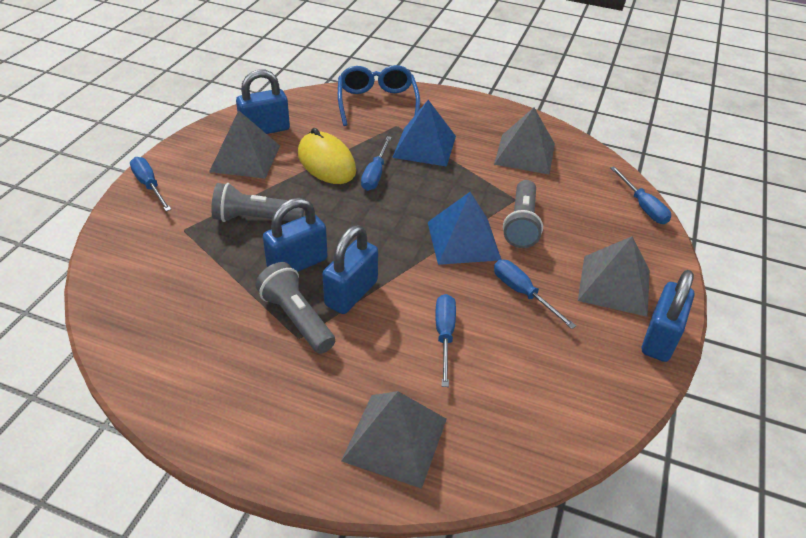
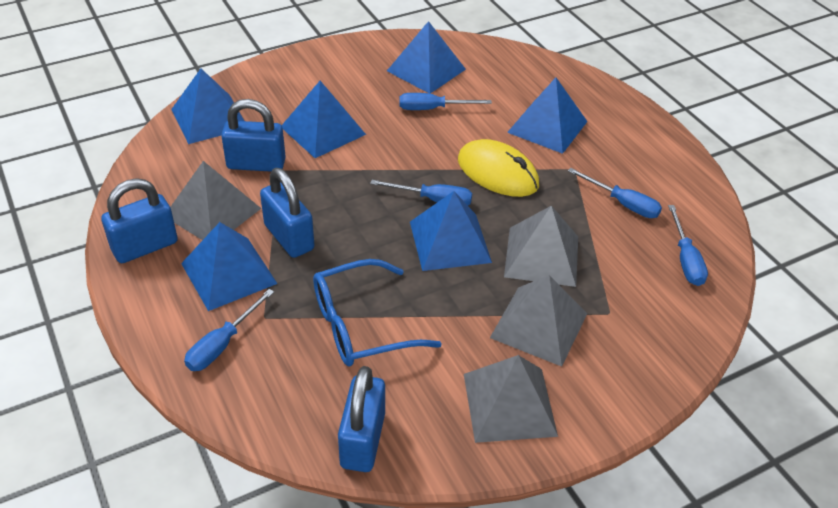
blue pyramid: 2 -> 6
grey flashlight: 3 -> 0

